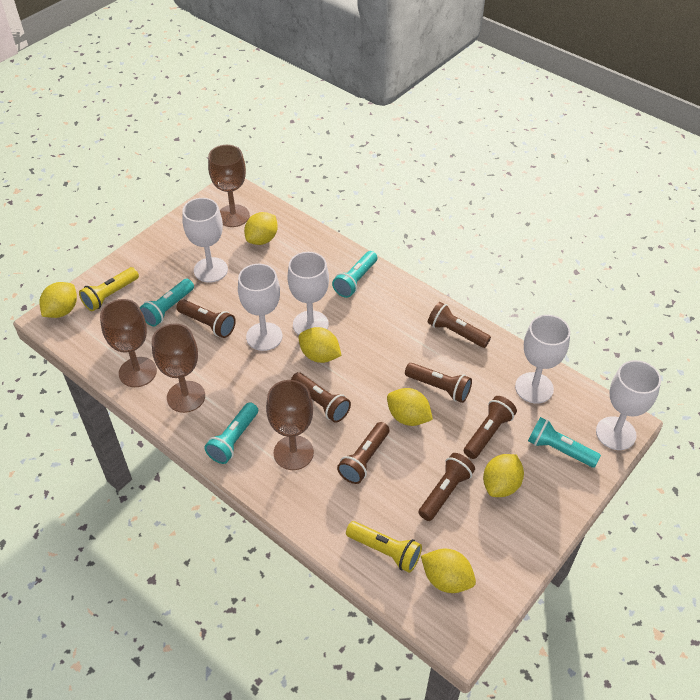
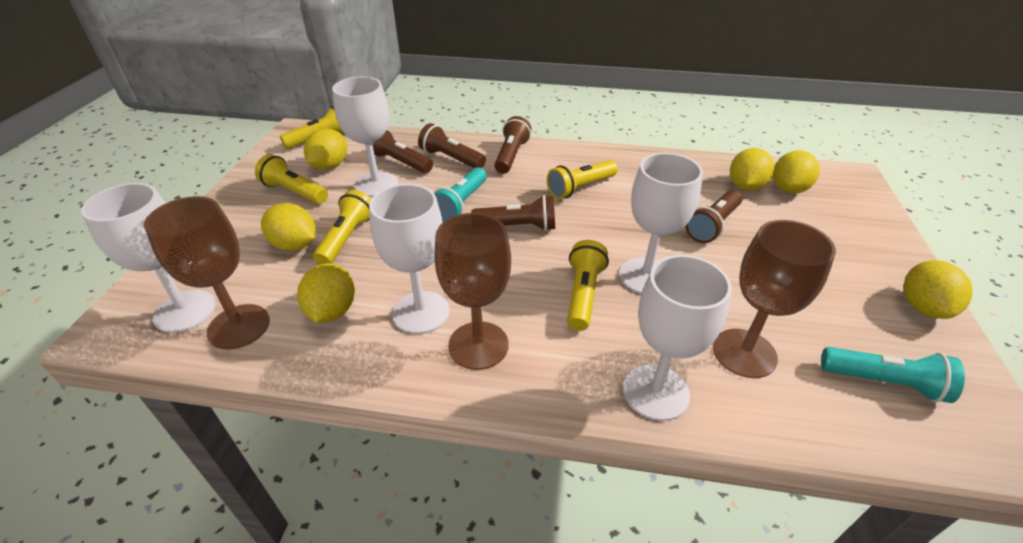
brown flashlight: 7 -> 5
brown goblet: 4 -> 3
turquoise flashlight: 4 -> 2
yellow flashlight: 2 -> 5

